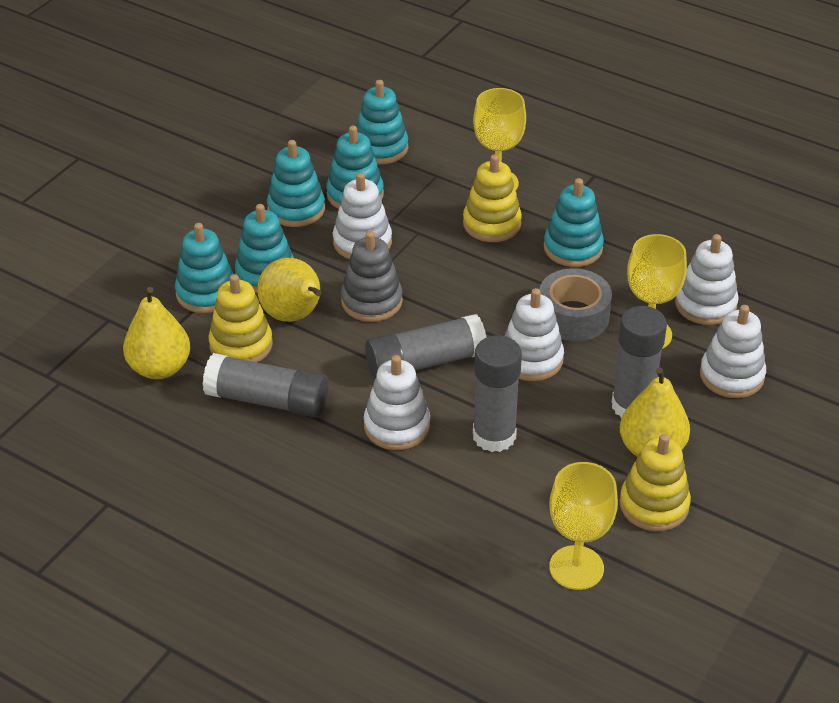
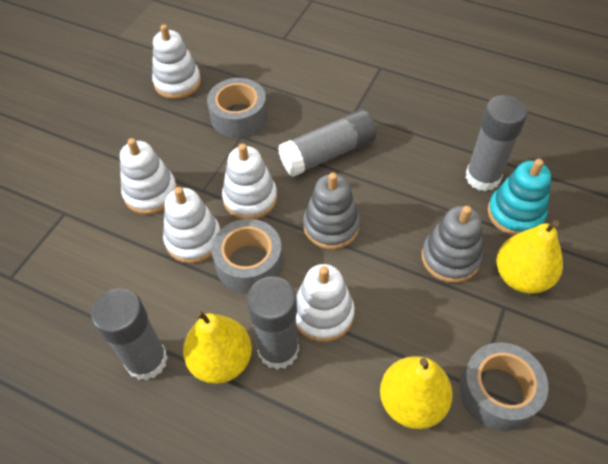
grey stacking toy: 1 -> 2
grey tape: 1 -> 3
turquoise stacking toy: 6 -> 1
yellow goblet: 3 -> 0
yellow stacking toy: 3 -> 0

